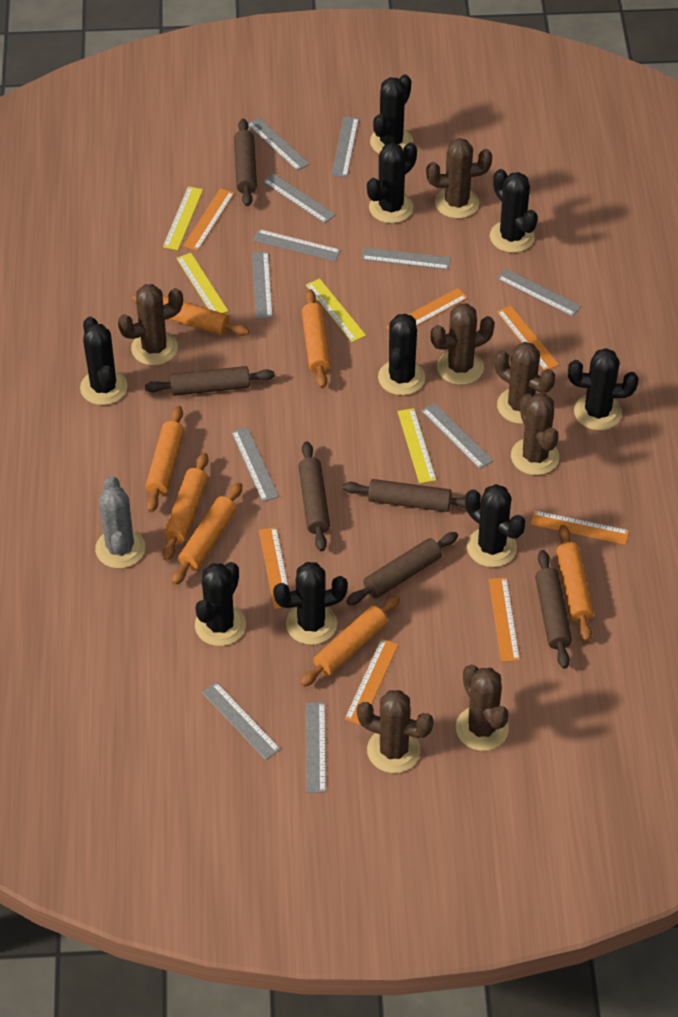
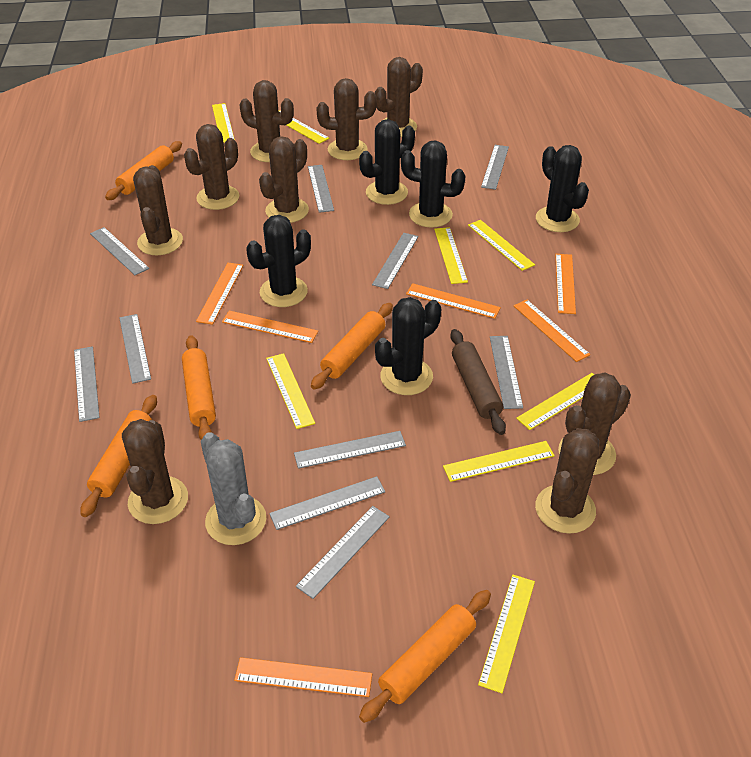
black cactus: 9 -> 5
brown cactus: 7 -> 9
brown rolling pin: 6 -> 1
grey ruler: 11 -> 10
orange rolling pin: 7 -> 5
orange ruler: 7 -> 6
yellow ruler: 4 -> 8

